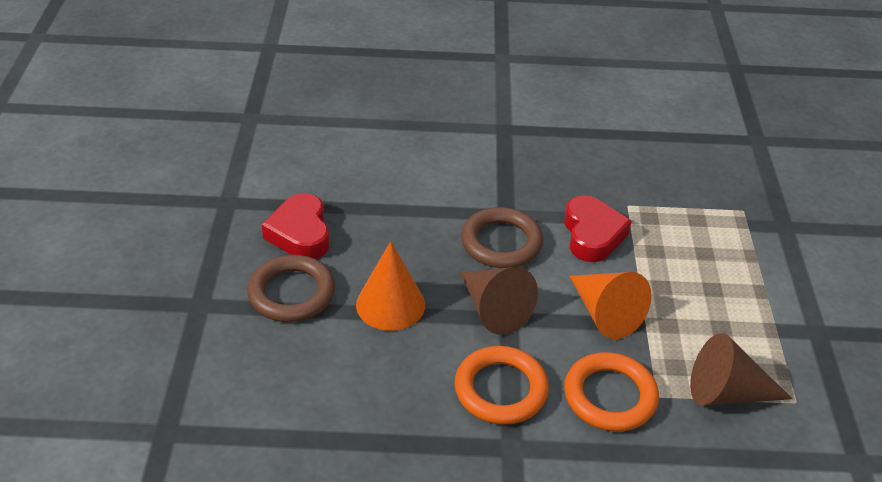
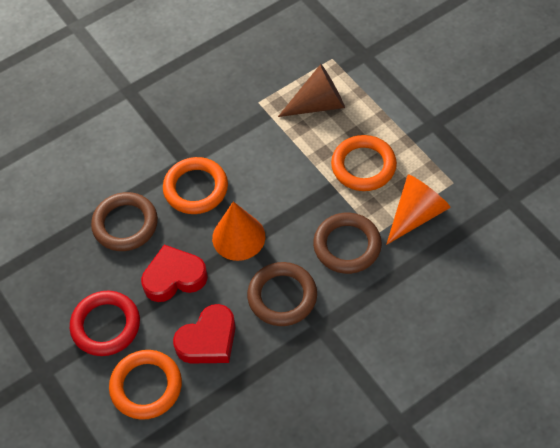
brown cone: 2 -> 1
brown ring: 2 -> 3
orange ring: 2 -> 3
red ring: 0 -> 1

